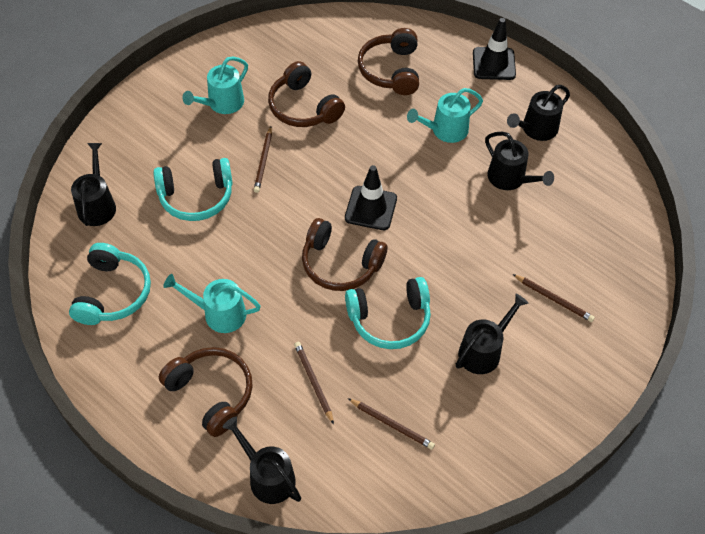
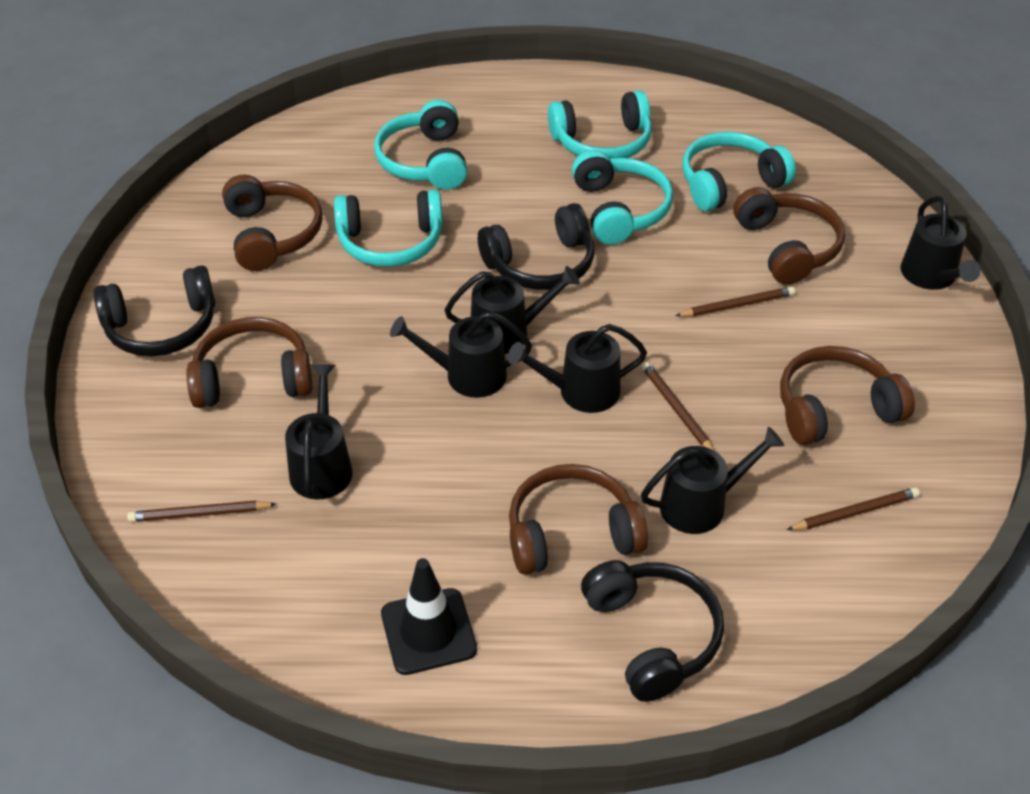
black headphones: 0 -> 3
black traffic cone: 2 -> 1
black watering can: 5 -> 6
brown headphones: 4 -> 5
turquoise headphones: 3 -> 5
turquoise watering can: 3 -> 0

